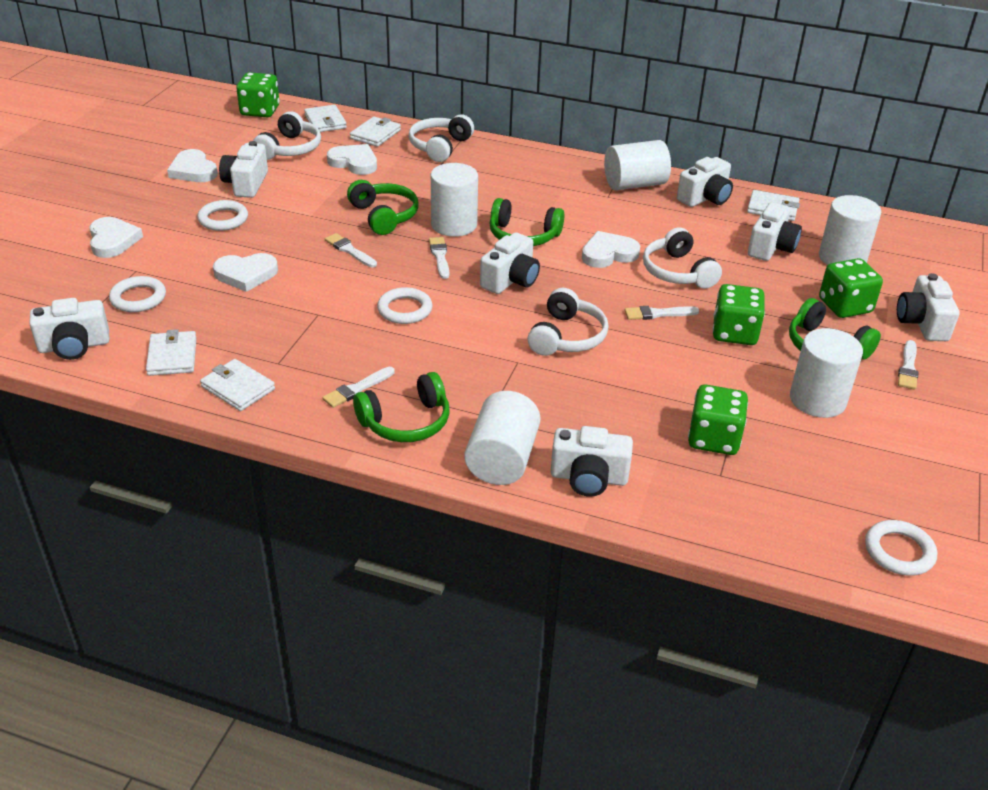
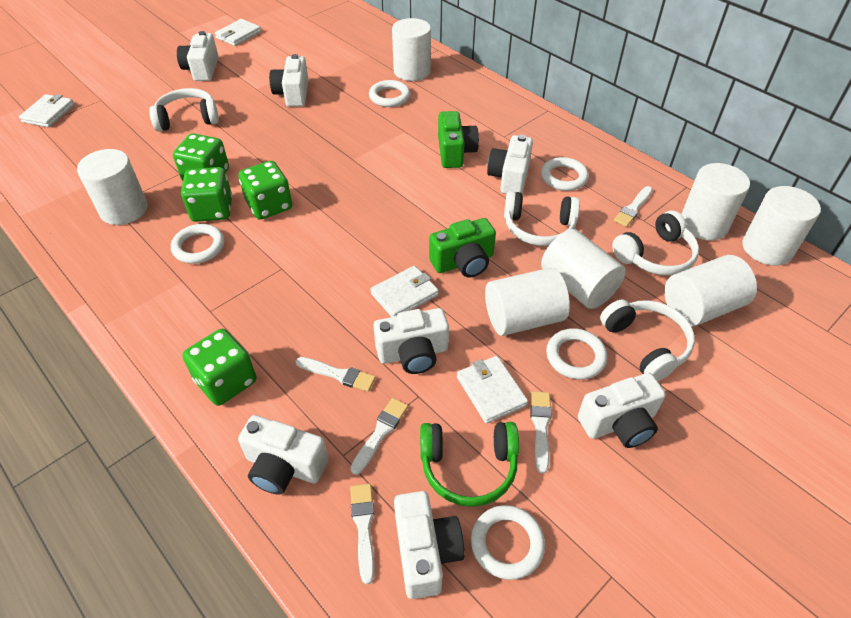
green camera: 0 -> 2
green headphones: 4 -> 1
white cylinder: 5 -> 7
white heart: 5 -> 0
white ring: 4 -> 5
white wallet: 5 -> 4

